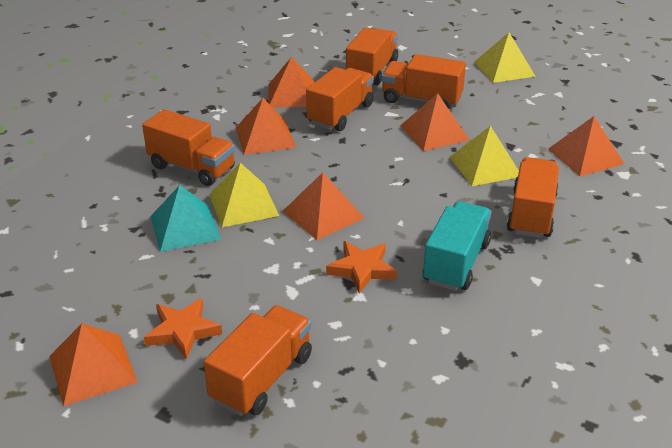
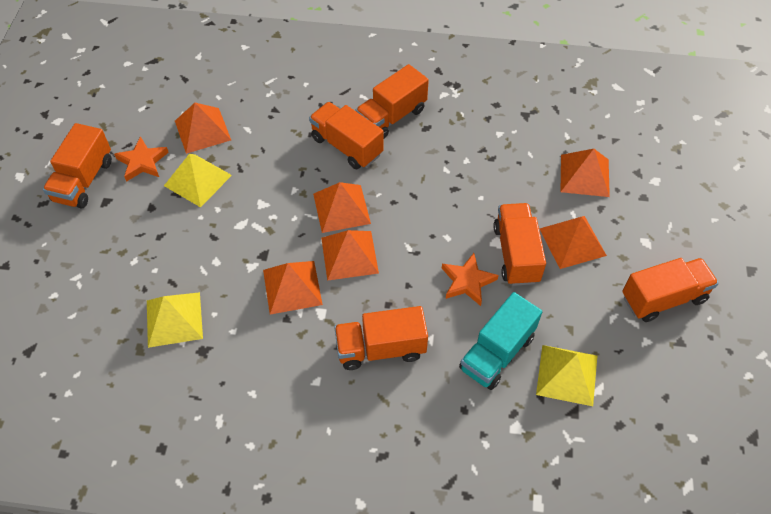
turquoise pyramid: 1 -> 0

